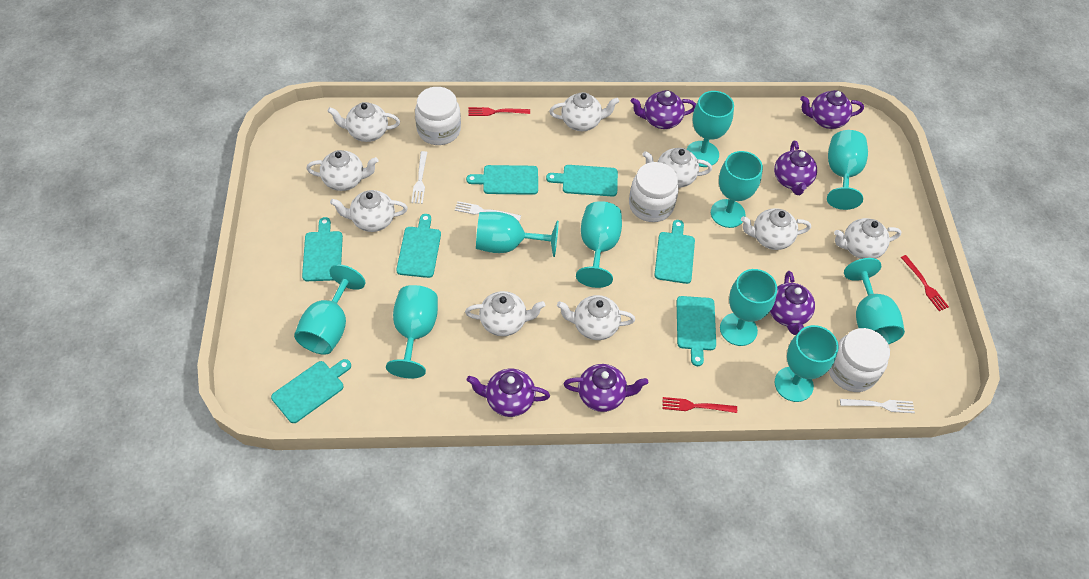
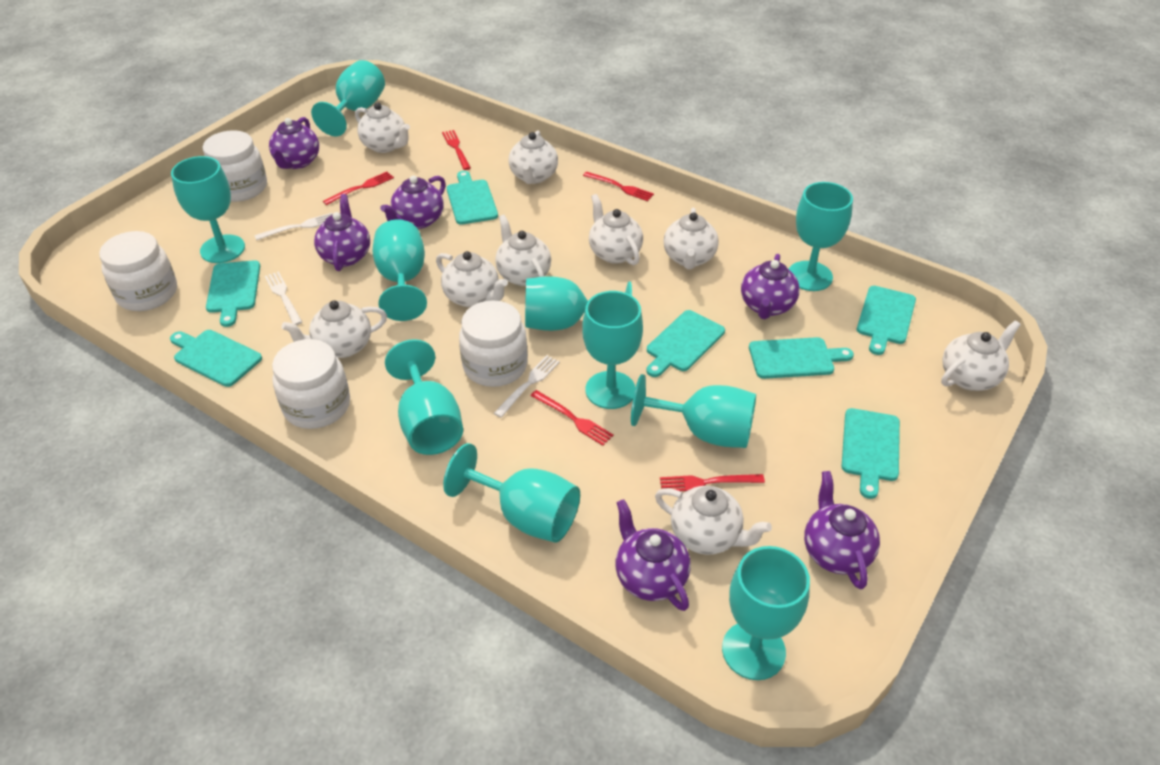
red fork: 3 -> 5
white jar: 3 -> 4

